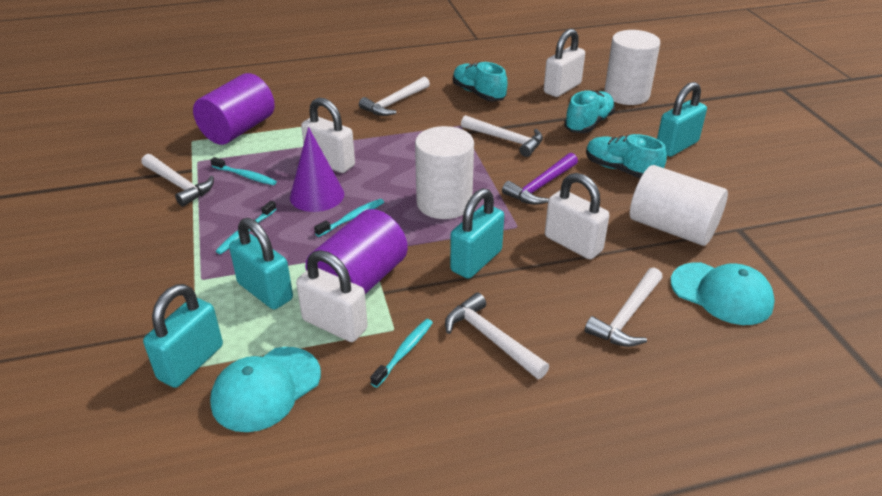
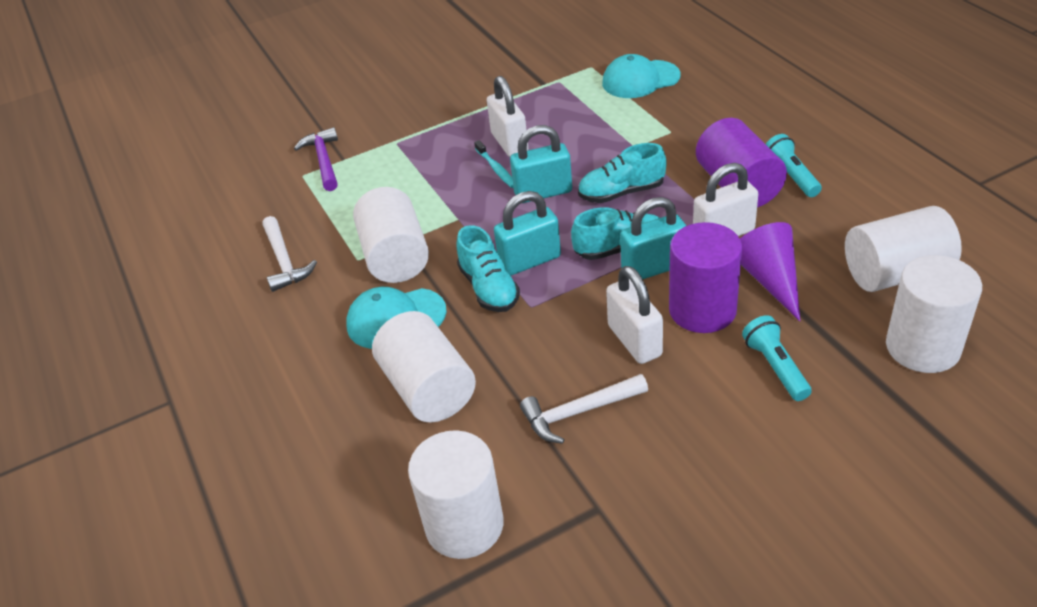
turquoise flashlight: 0 -> 2
turquoise padlock: 4 -> 3
turquoise toothbrush: 4 -> 1
white cylinder: 3 -> 5
white hammer: 5 -> 2
white padlock: 4 -> 3

